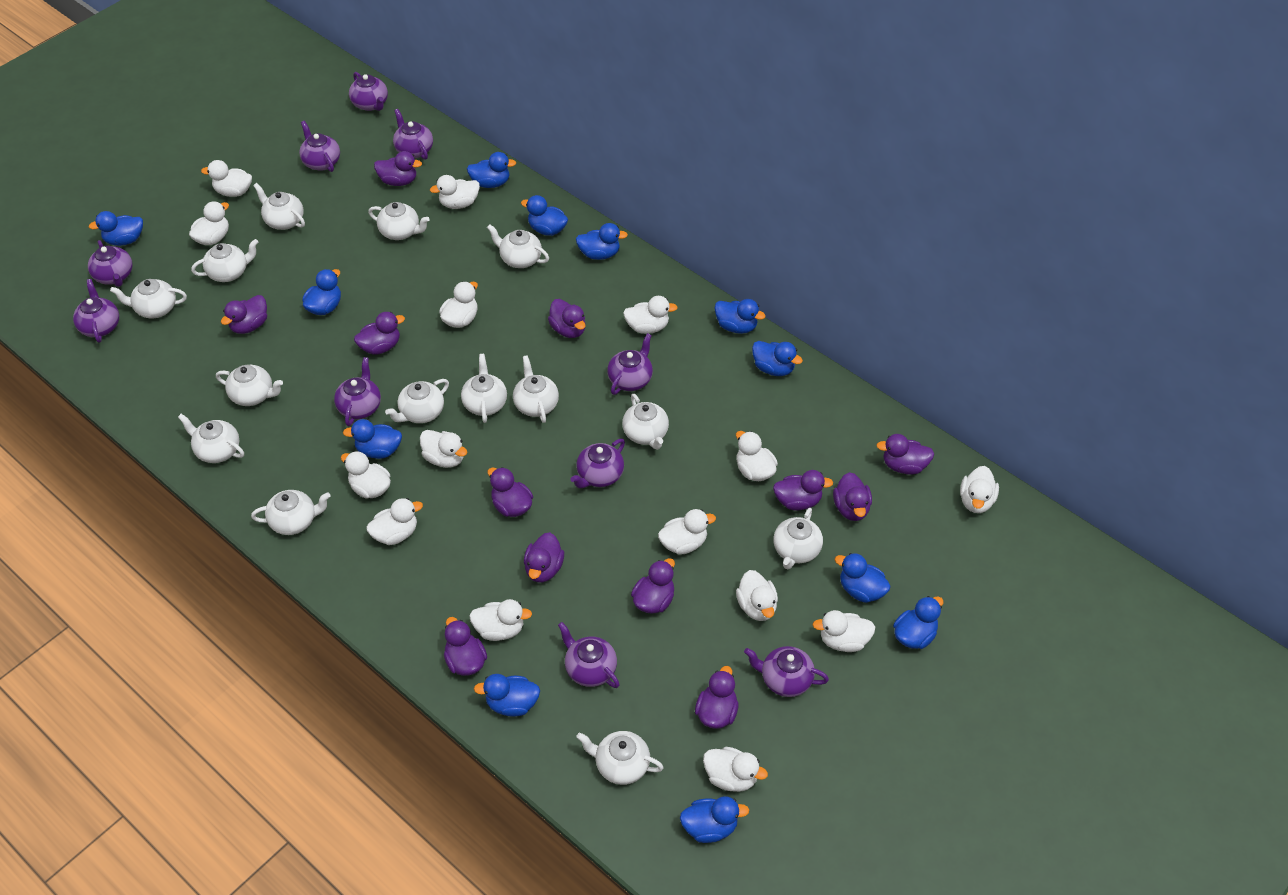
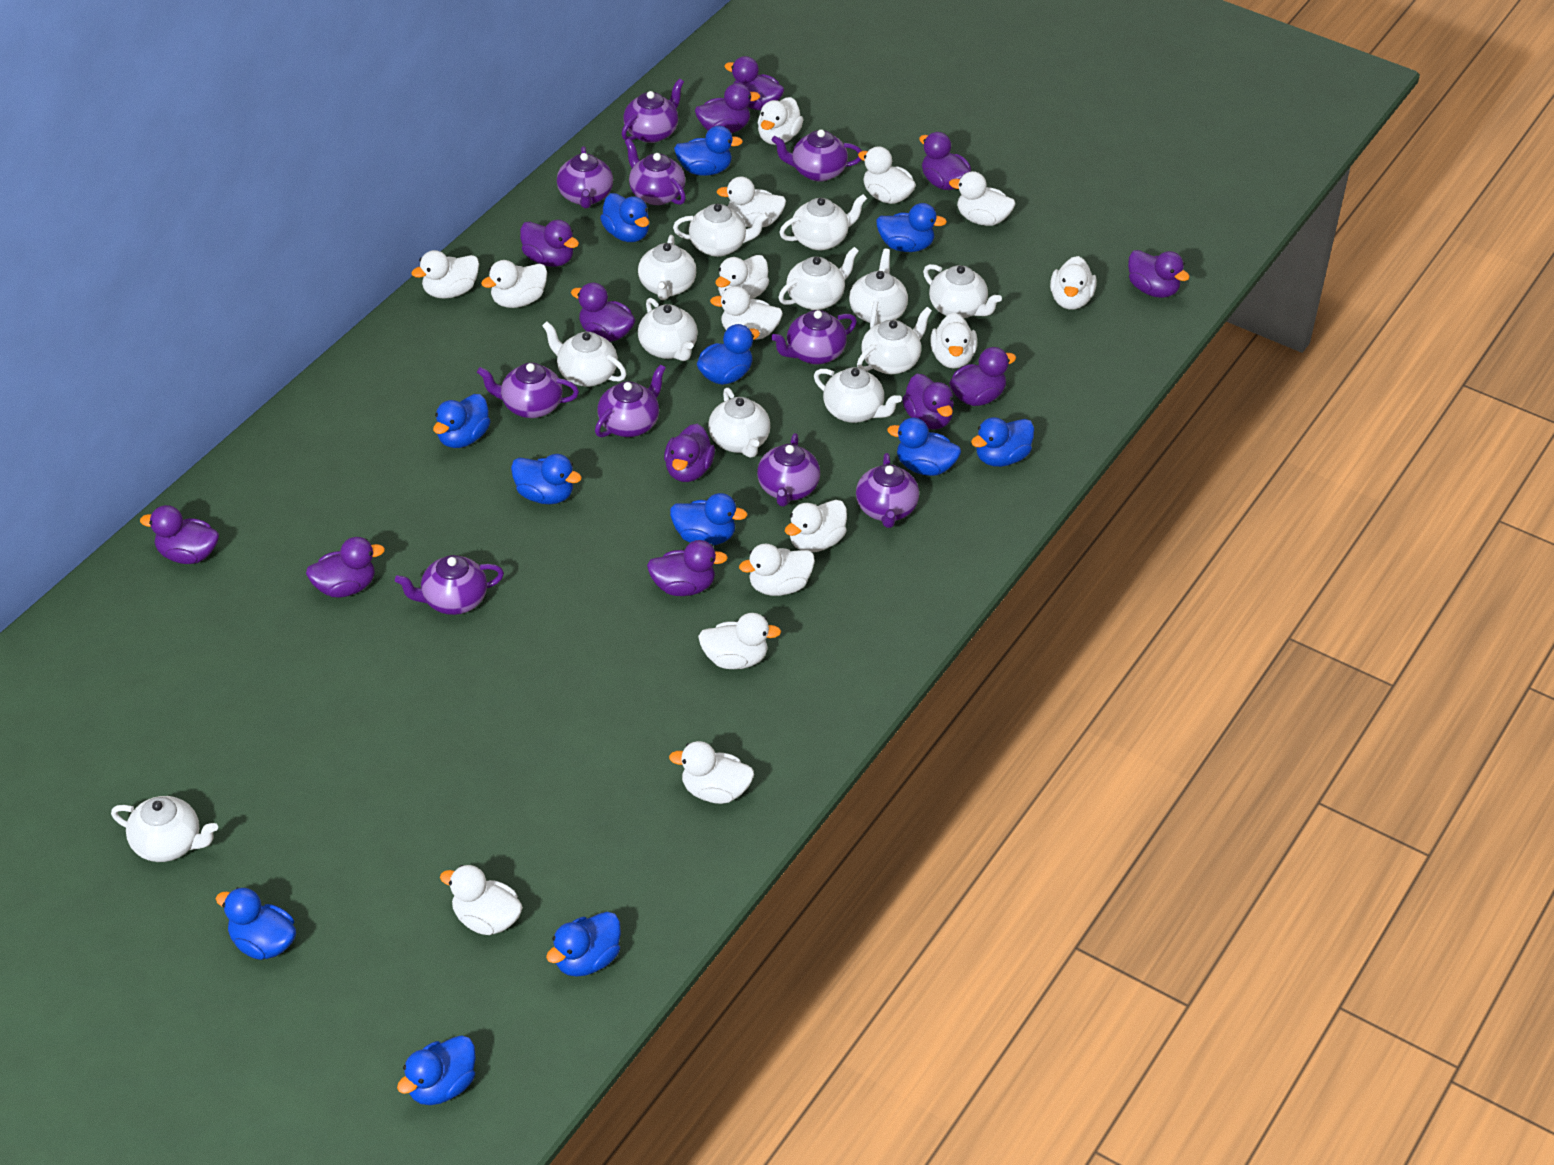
white teapot: 14 -> 12

